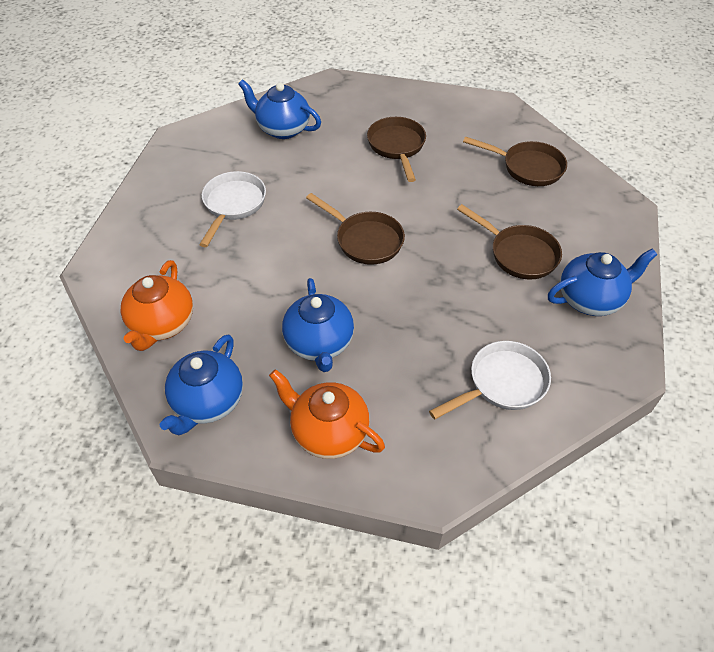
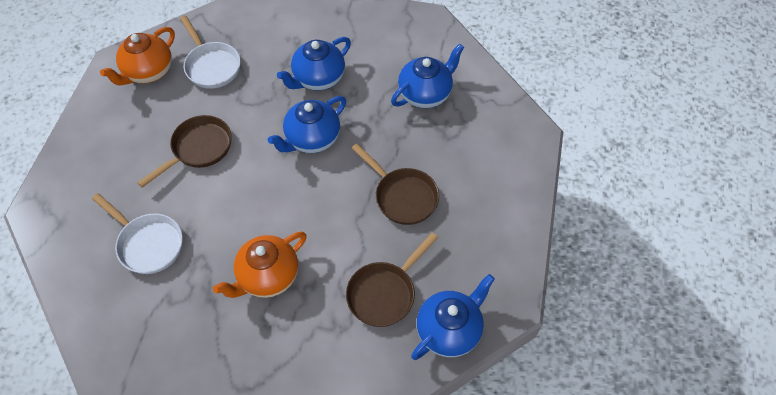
brown pan: 4 -> 3

